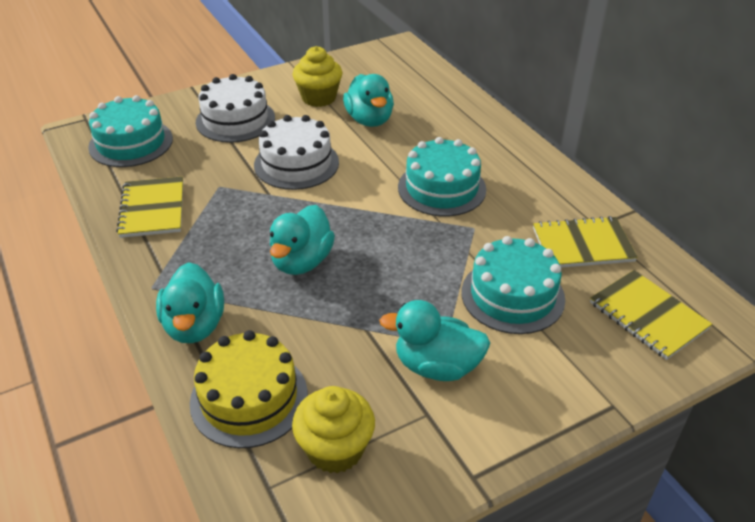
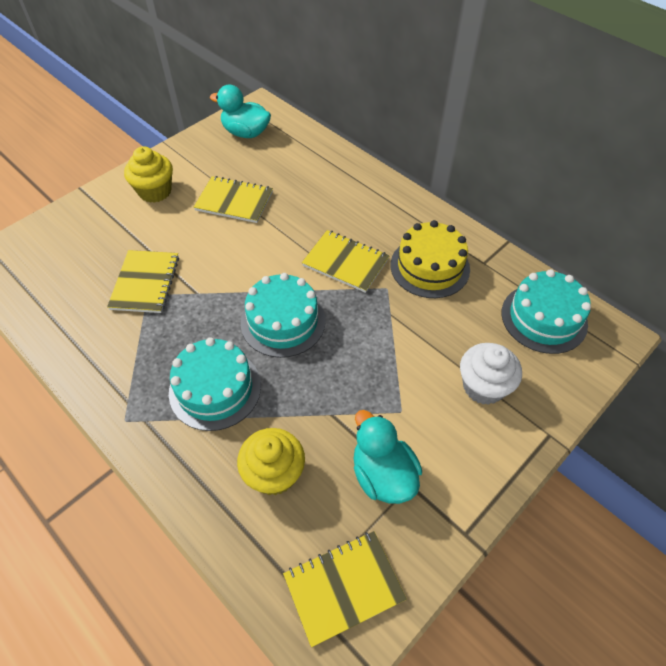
turquoise duck: 4 -> 2
white cake: 2 -> 0
white cupcake: 0 -> 1
yellow notebook: 3 -> 4

